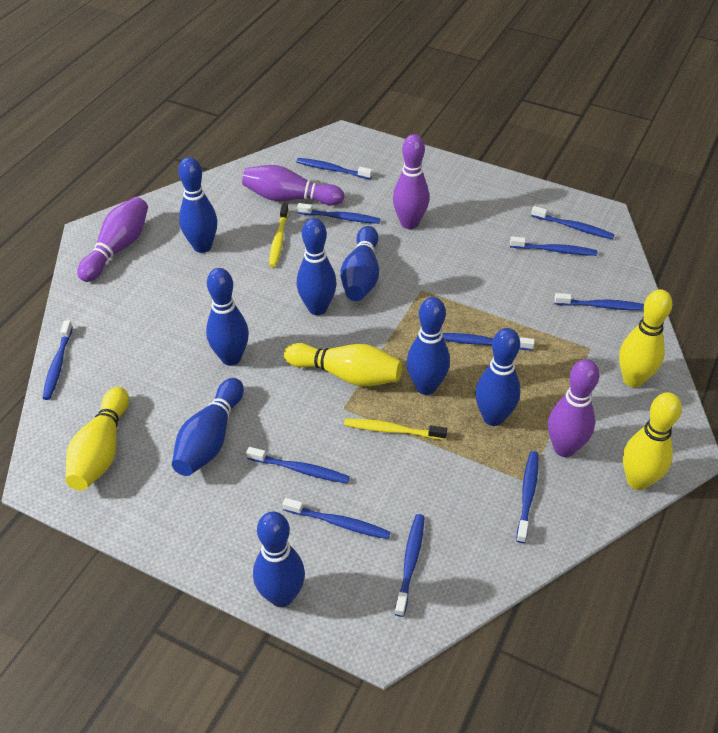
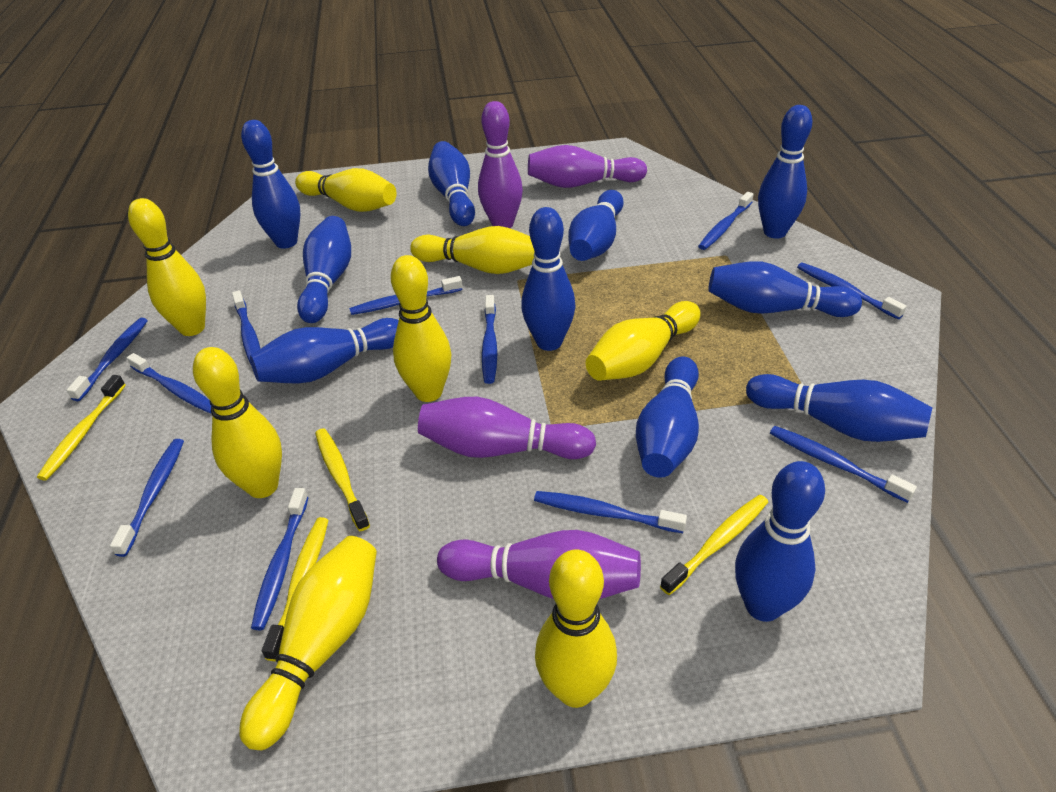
blue bowling pin: 8 -> 11
yellow bowling pin: 4 -> 8
yellow toothbrush: 2 -> 4

